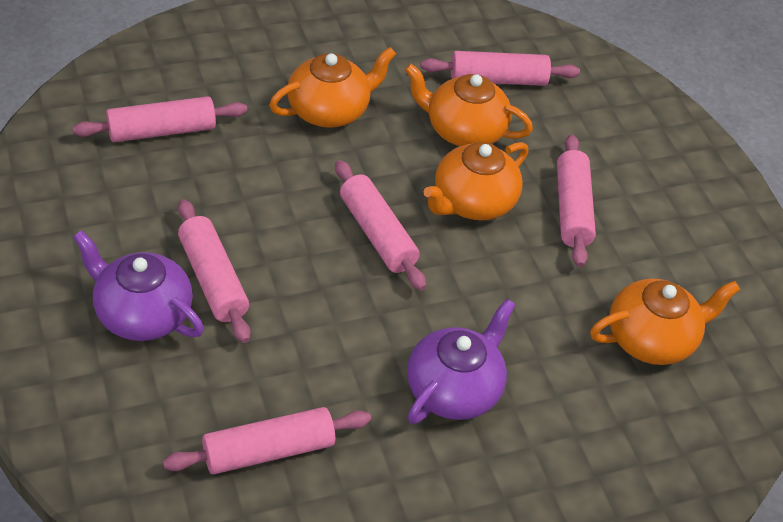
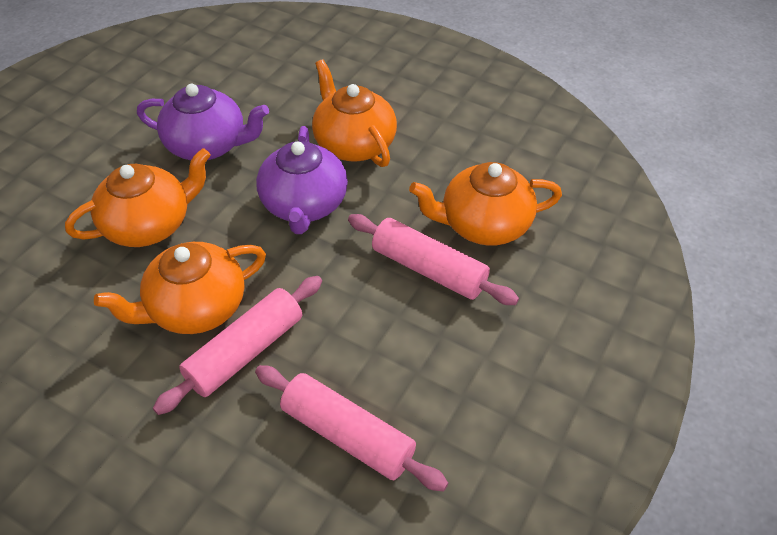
pink rolling pin: 6 -> 3

